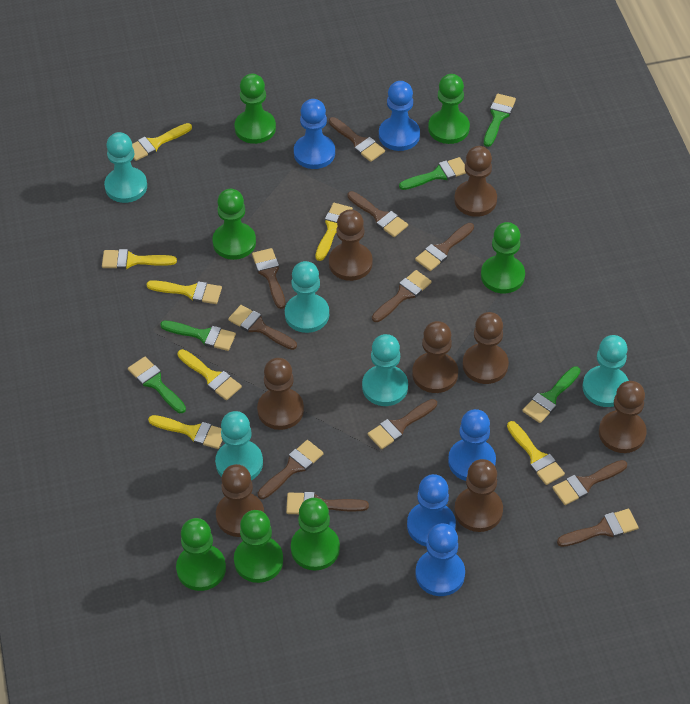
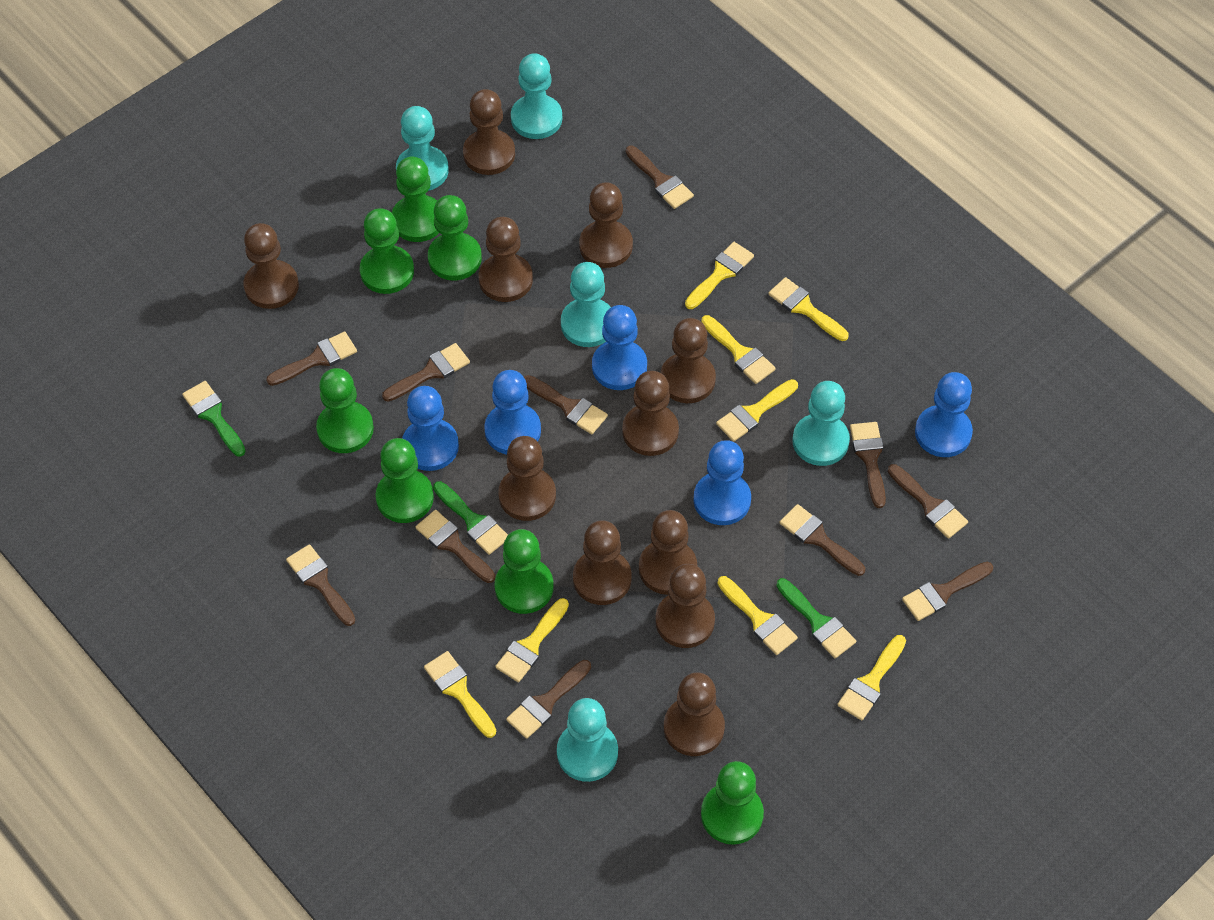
brown pawn: 8 -> 11
green brush: 5 -> 3
yellow brush: 7 -> 8

